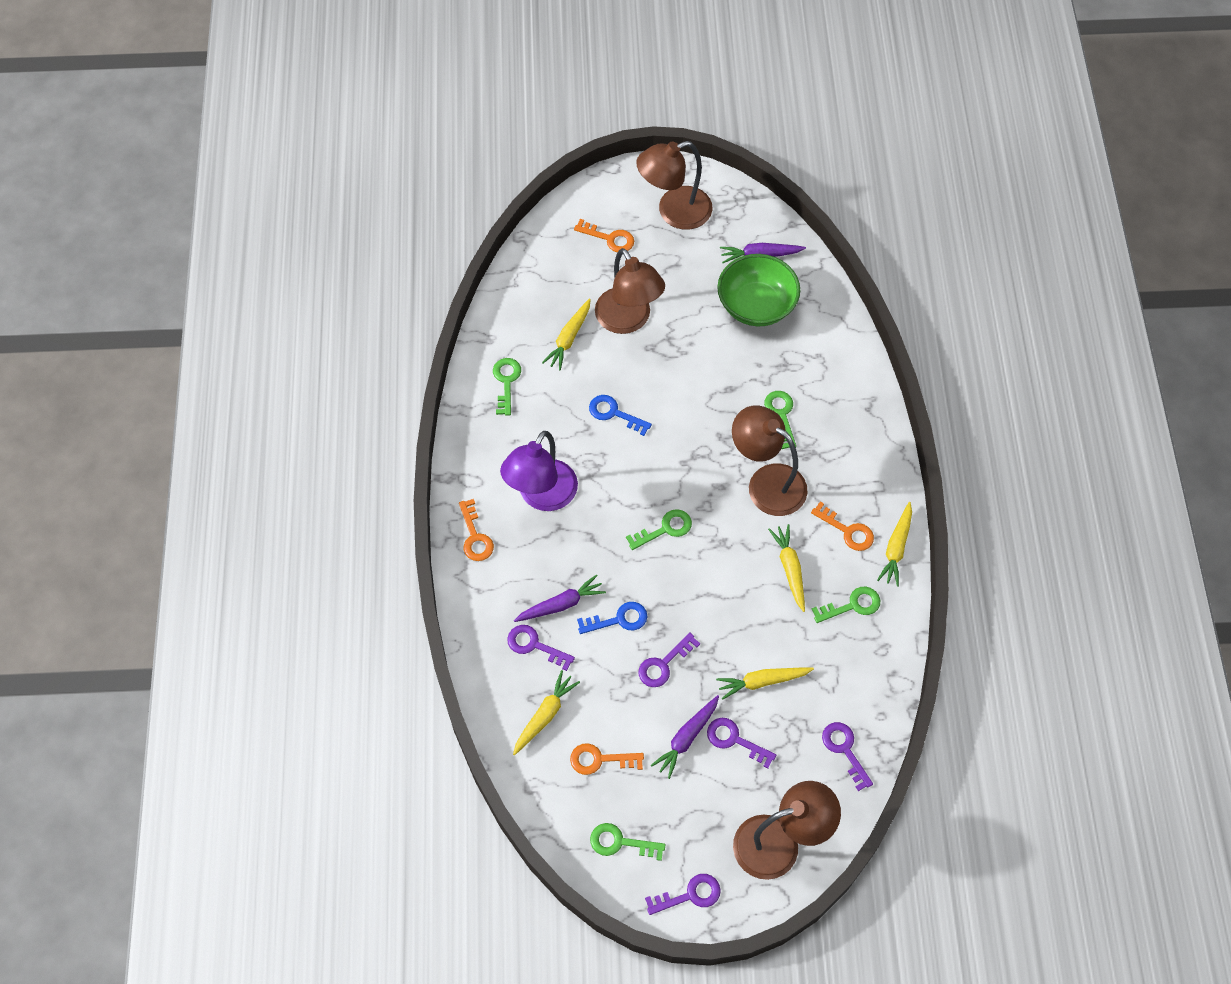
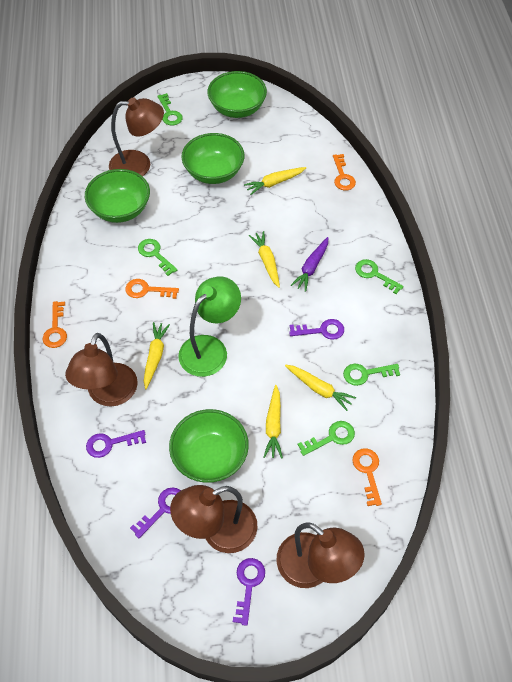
blue key: 2 -> 0
green bowl: 1 -> 4
green lamp: 0 -> 1
purple carrot: 3 -> 1
purple key: 5 -> 4
purple lamp: 1 -> 0

